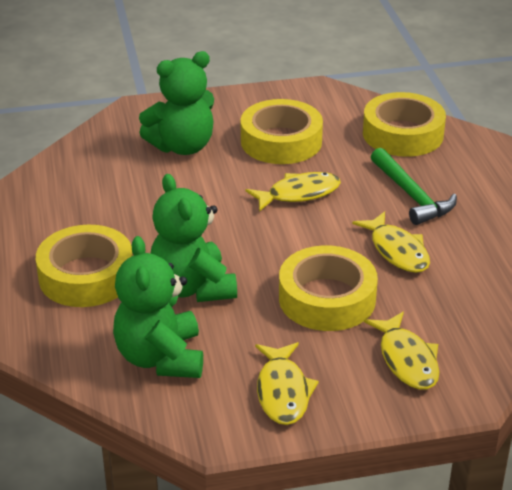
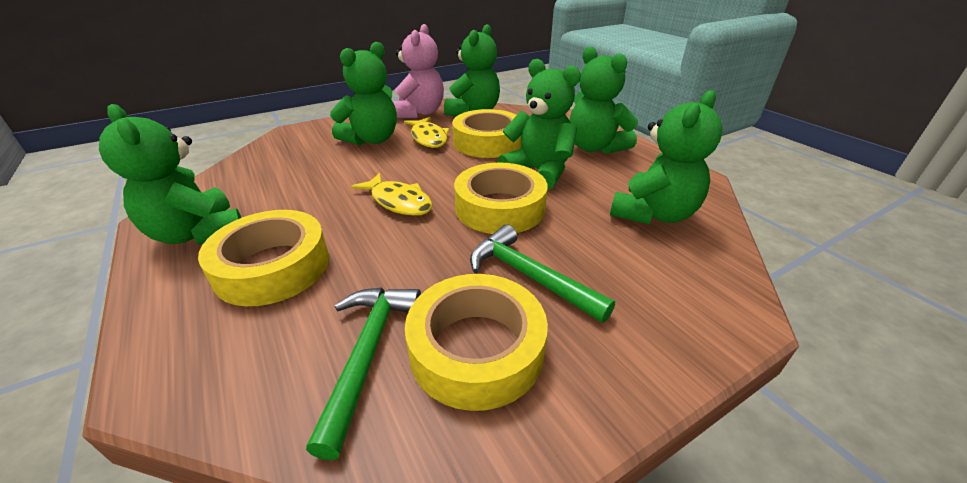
green hammer: 1 -> 2
green teddy bear: 3 -> 6
pink teddy bear: 0 -> 1
yellow fish: 4 -> 2

